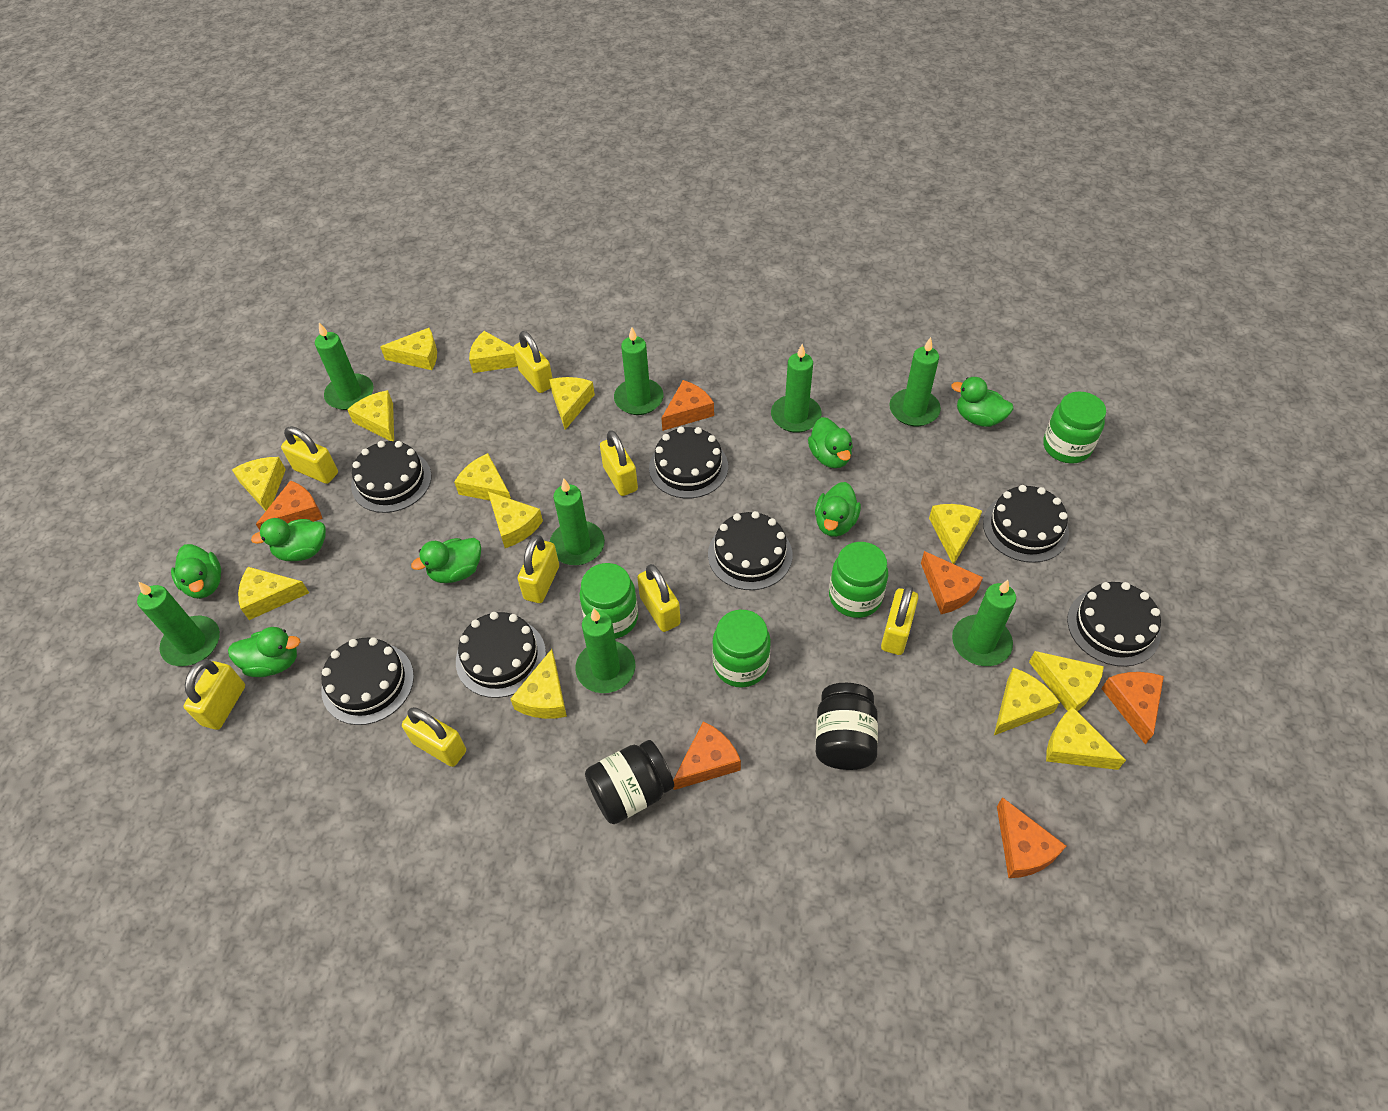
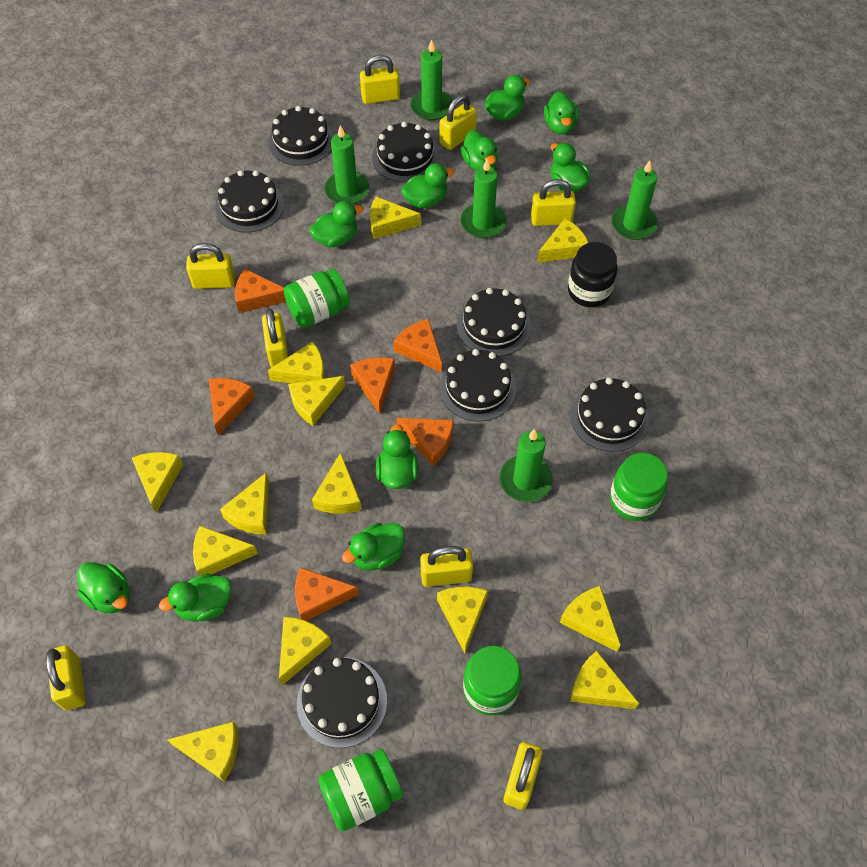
black jar: 2 -> 1
green candle: 8 -> 5
green duck: 7 -> 10

